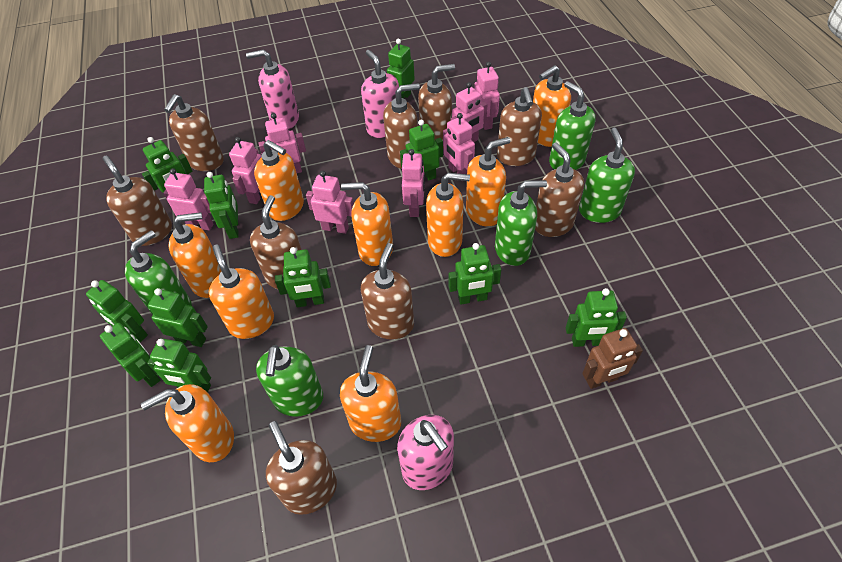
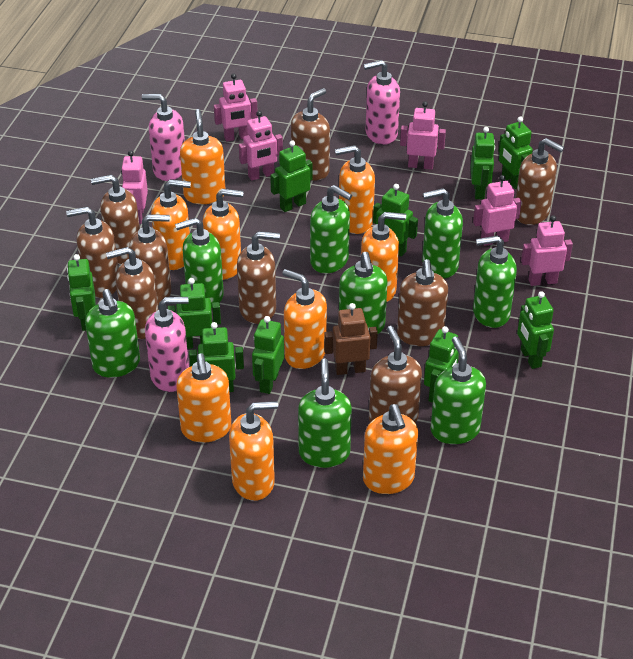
green robot: 11 -> 10
green soap dispenser: 5 -> 8
pink robot: 8 -> 6

